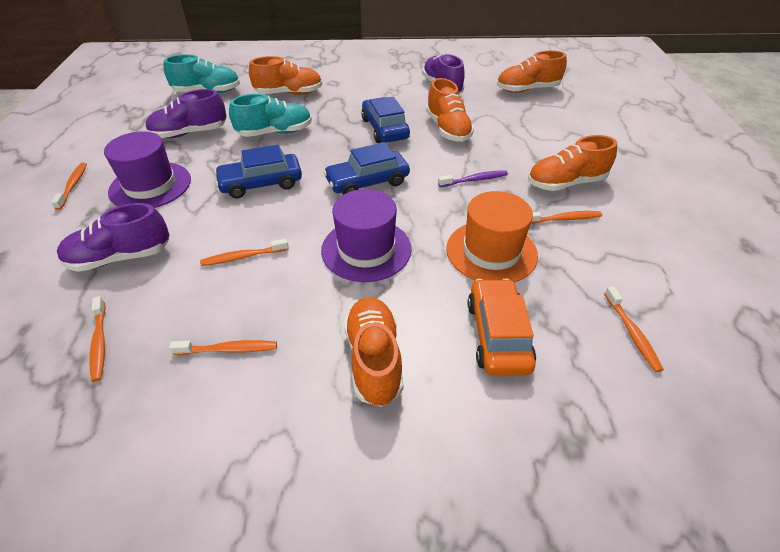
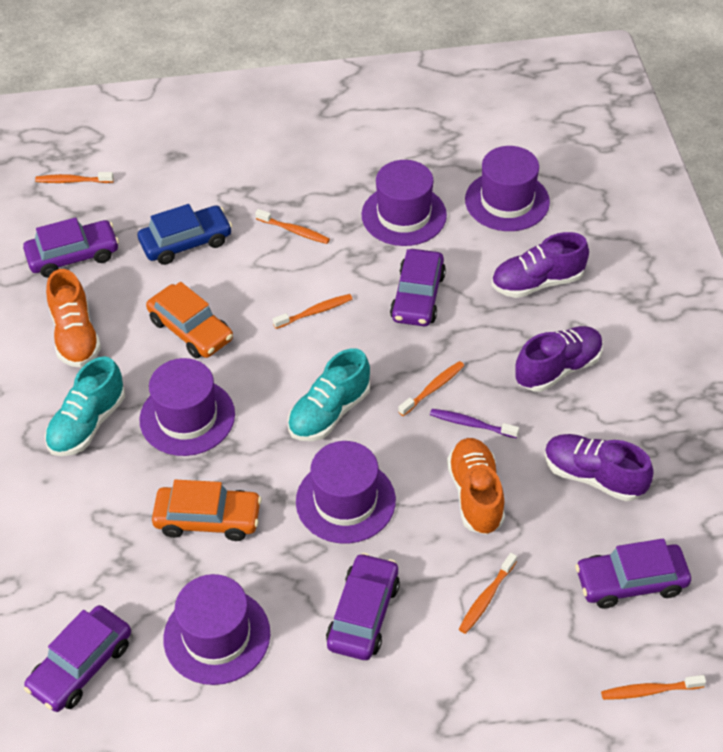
blue car: 3 -> 1
orange car: 1 -> 2
orange hat: 1 -> 0
orange shoe: 5 -> 2
purple car: 0 -> 5
purple hat: 2 -> 5

